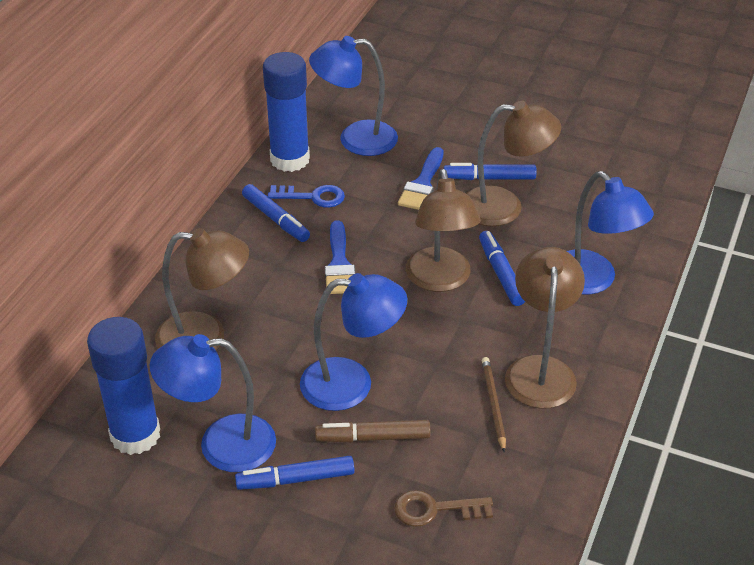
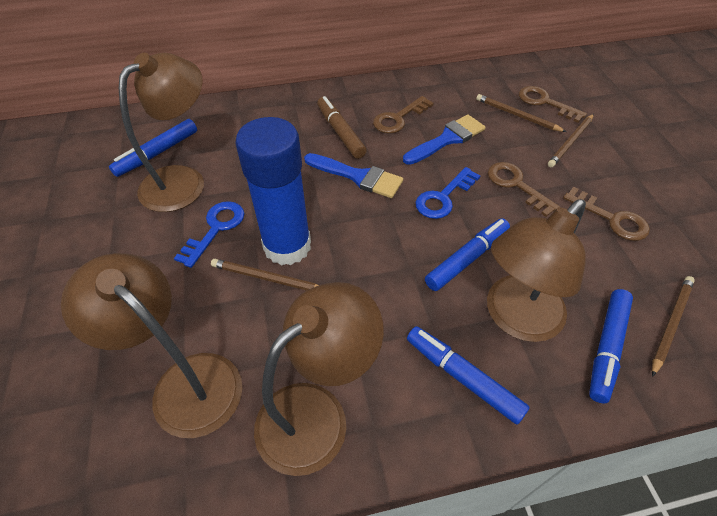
blue glue stick: 2 -> 1
blue key: 1 -> 2
blue lamp: 4 -> 0
brown key: 1 -> 4
brown pencil: 1 -> 4

